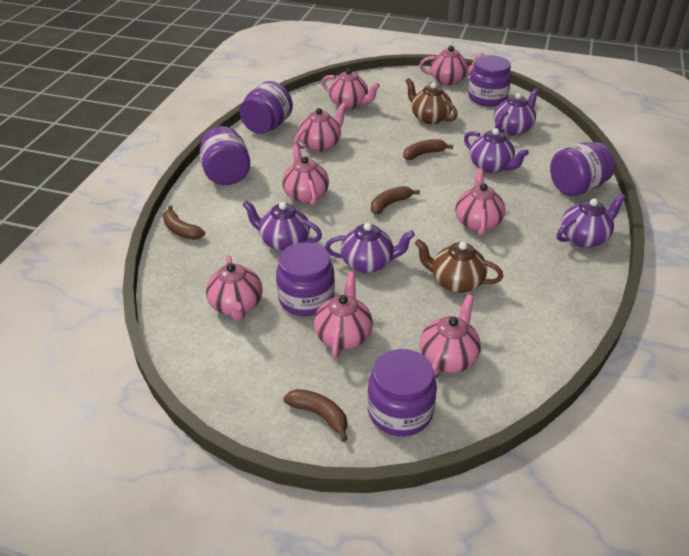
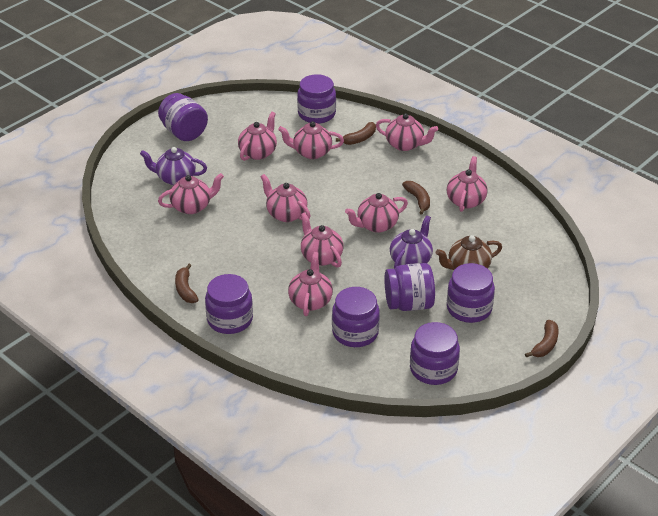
brown teapot: 2 -> 1
pink teapot: 8 -> 9
purple jar: 6 -> 7
purple teapot: 5 -> 2

